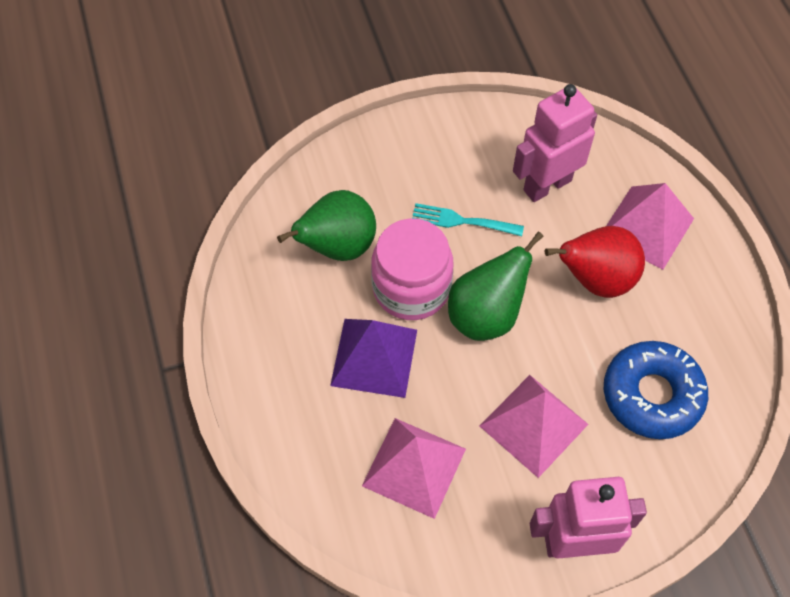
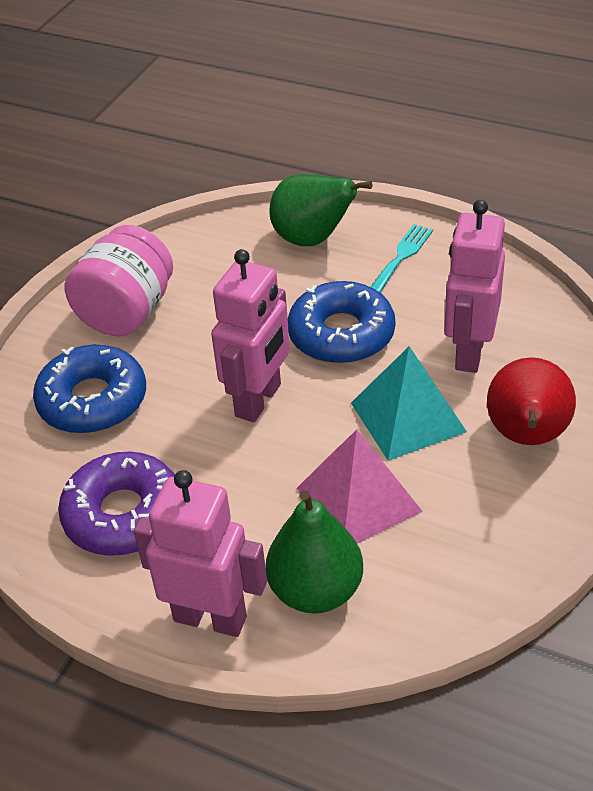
blue donut: 1 -> 2
pink pyramid: 3 -> 1
pink robot: 2 -> 3
purple donut: 0 -> 1
purple pyramid: 1 -> 0
turquoise pyramid: 0 -> 1

